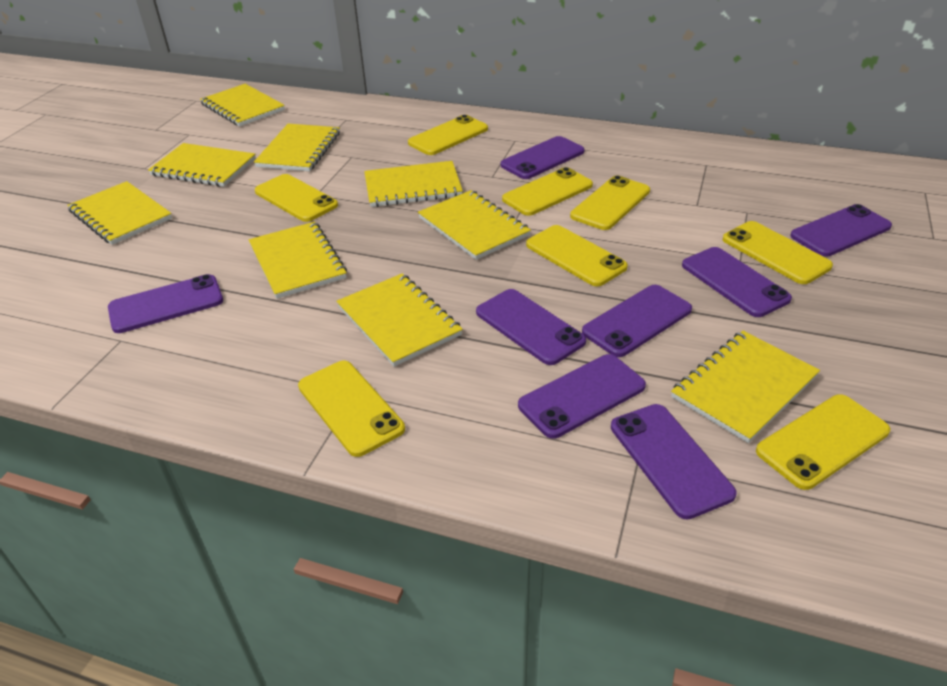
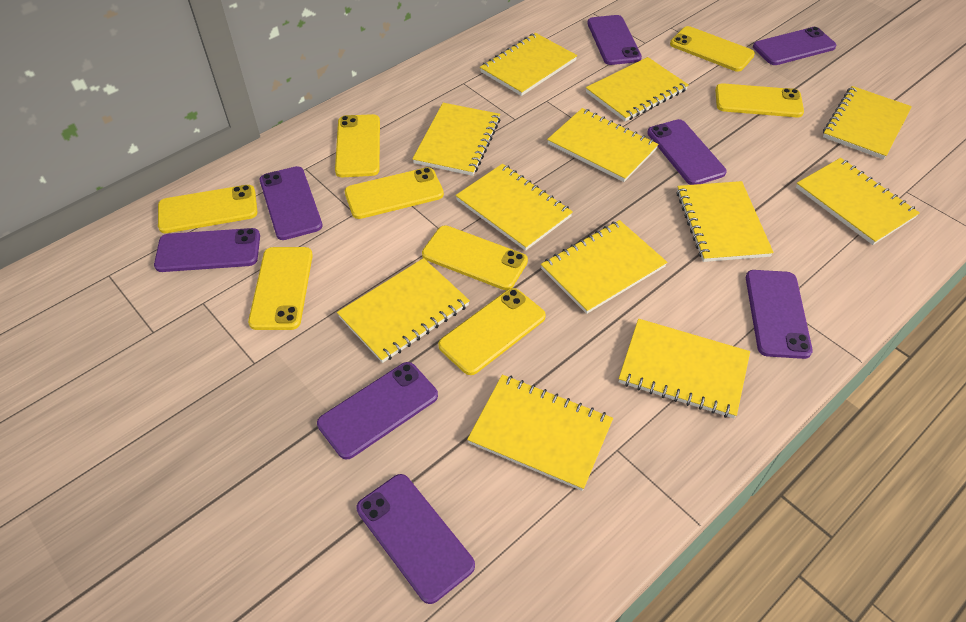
yellow notebook: 9 -> 12

